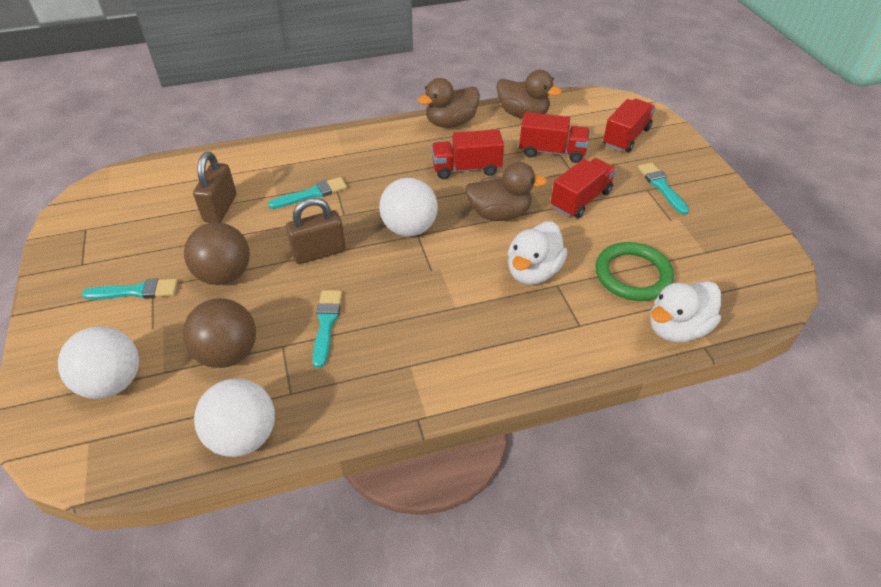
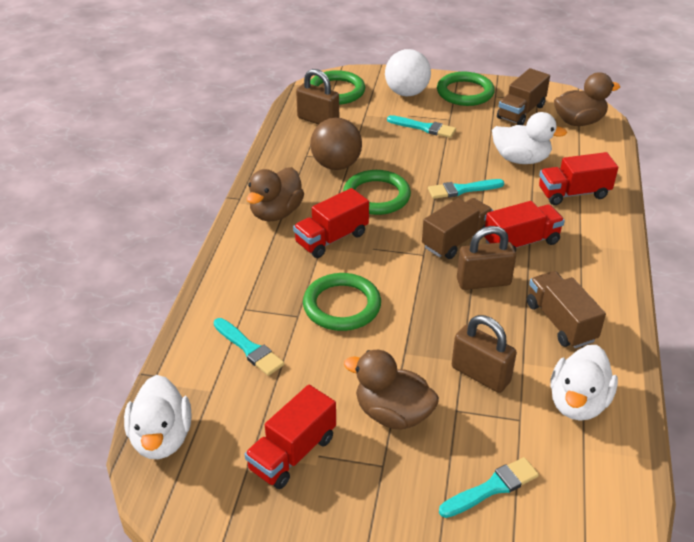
brown ball: 2 -> 1
brown padlock: 2 -> 3
brown truck: 0 -> 3
green ring: 1 -> 4
white ball: 3 -> 1
white duck: 2 -> 3

